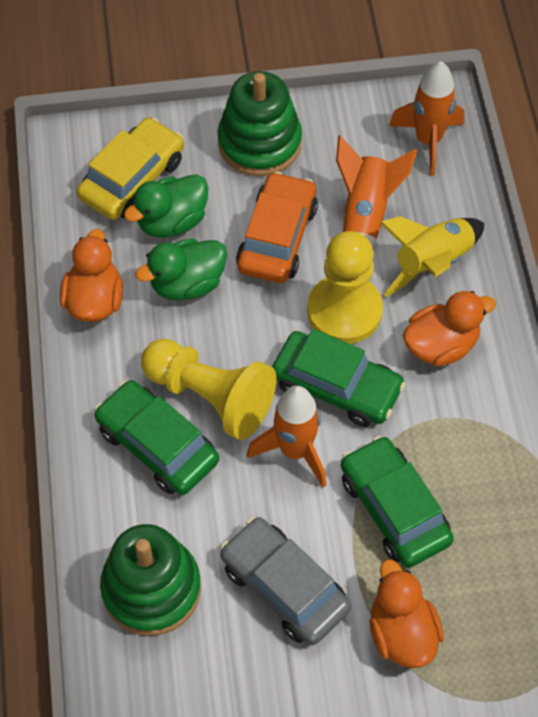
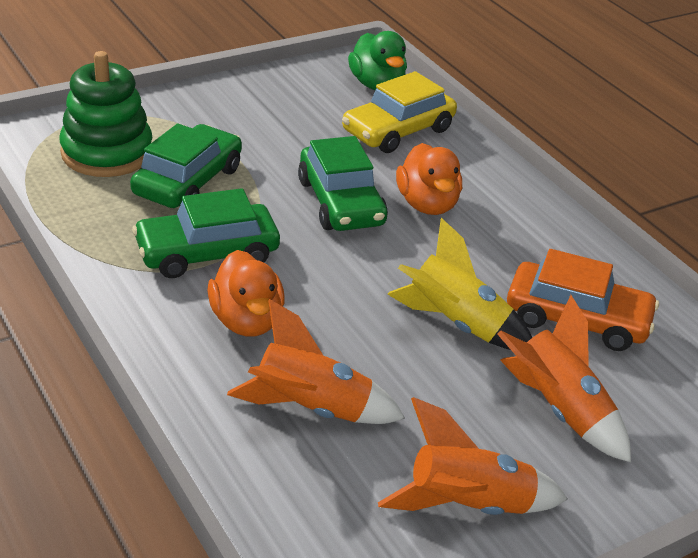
green duck: 2 -> 1
green stacking toy: 2 -> 1
grey car: 1 -> 0
orange duck: 3 -> 2
yellow pawn: 2 -> 0

